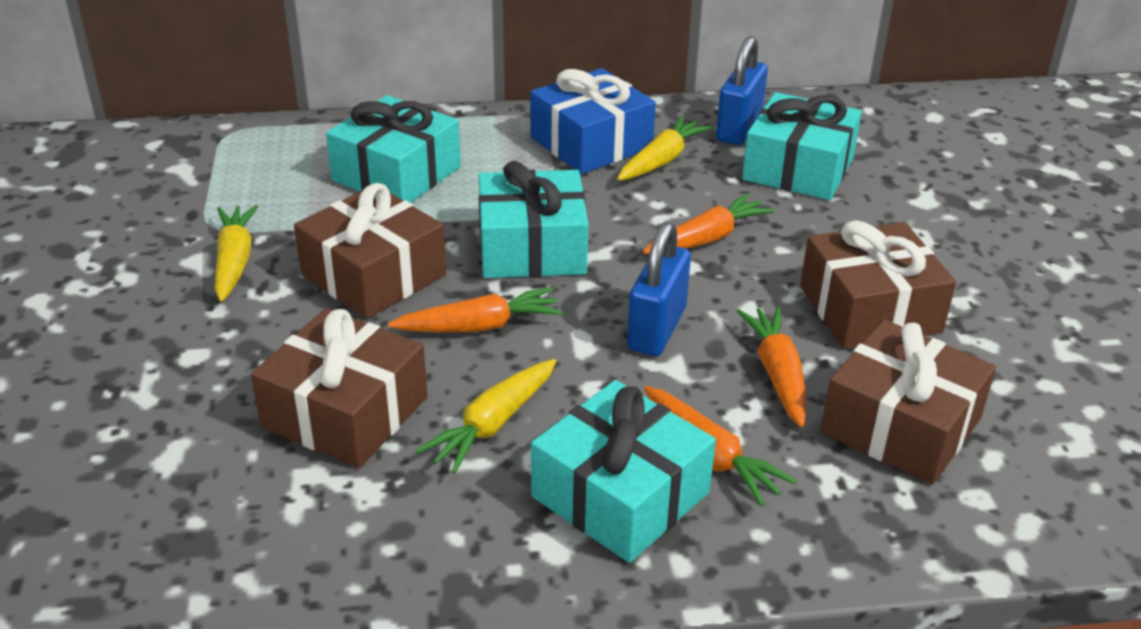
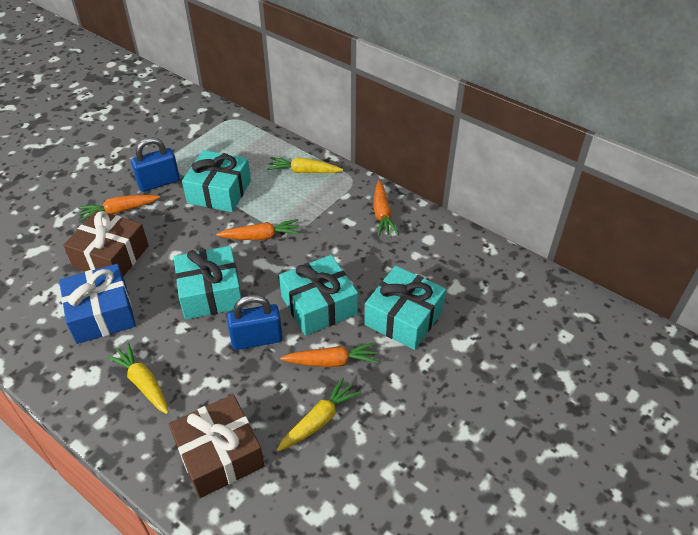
brown gift: 4 -> 2

